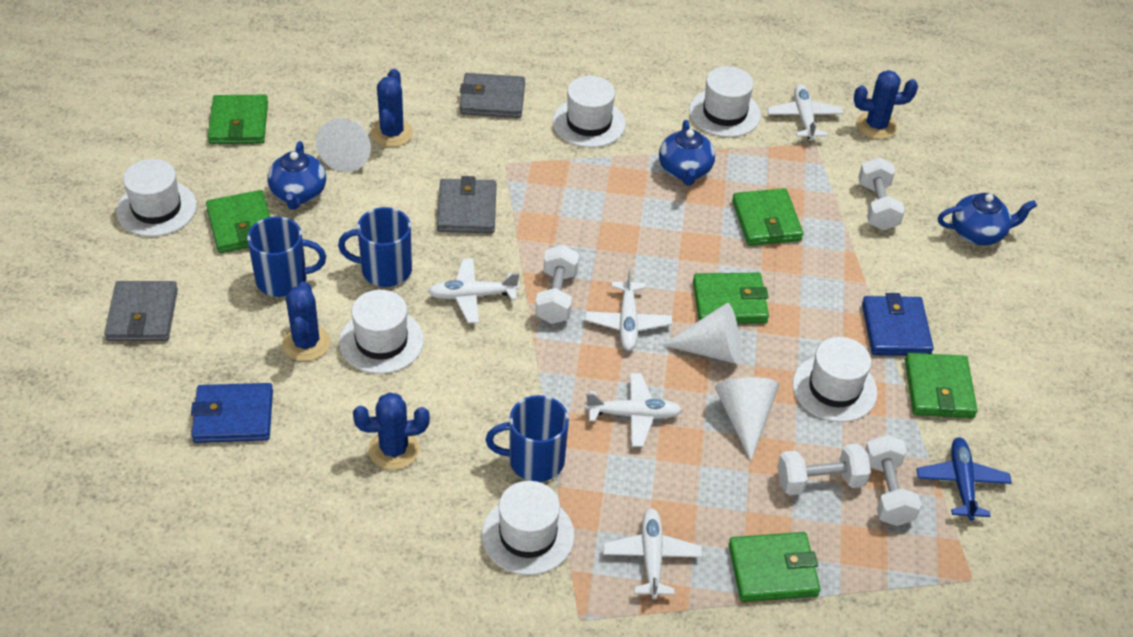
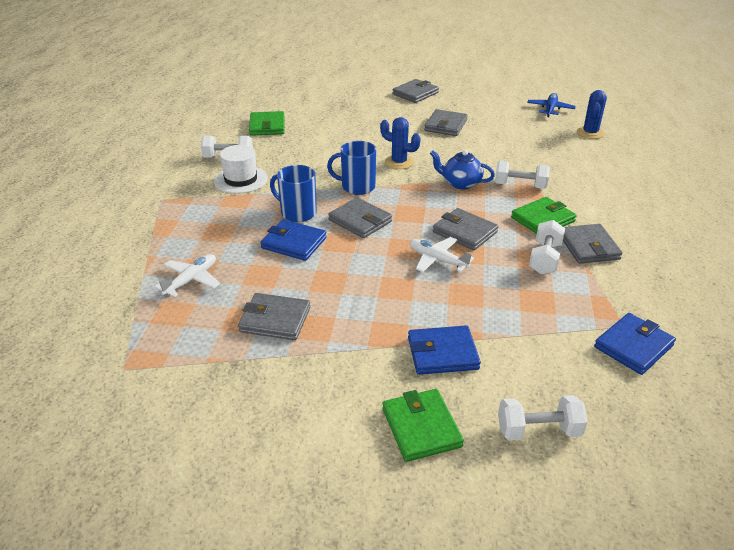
blue cactus: 4 -> 2
blue mug: 3 -> 2
blue teapot: 3 -> 1
blue wallet: 2 -> 3
green wallet: 6 -> 3
grey wallet: 3 -> 6
white cone: 3 -> 0
white hat: 6 -> 1
white plane: 5 -> 2

